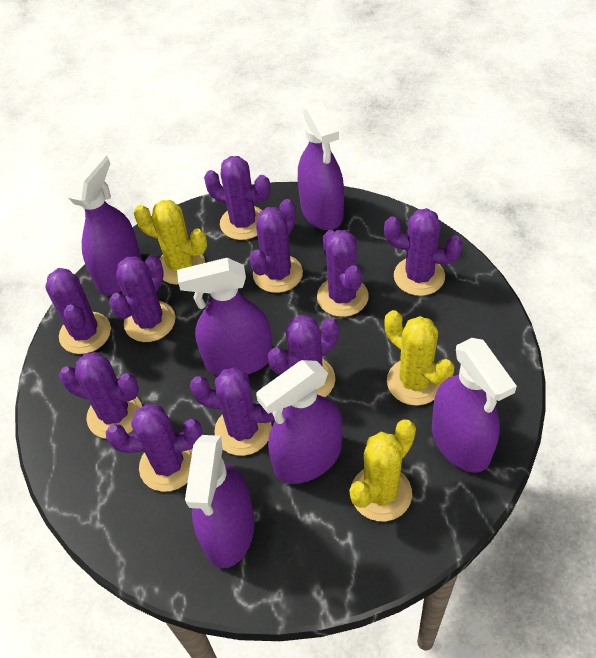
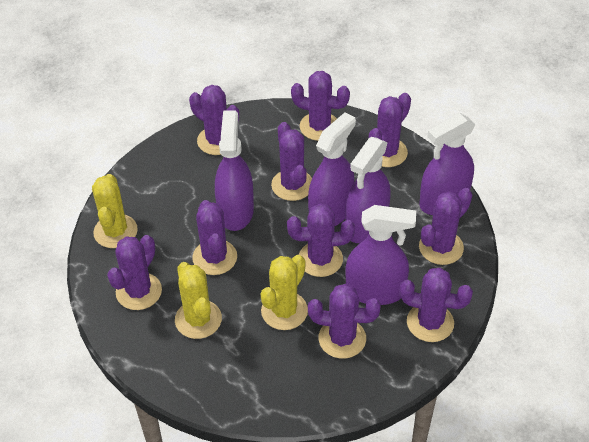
purple spray bottle: 6 -> 5

